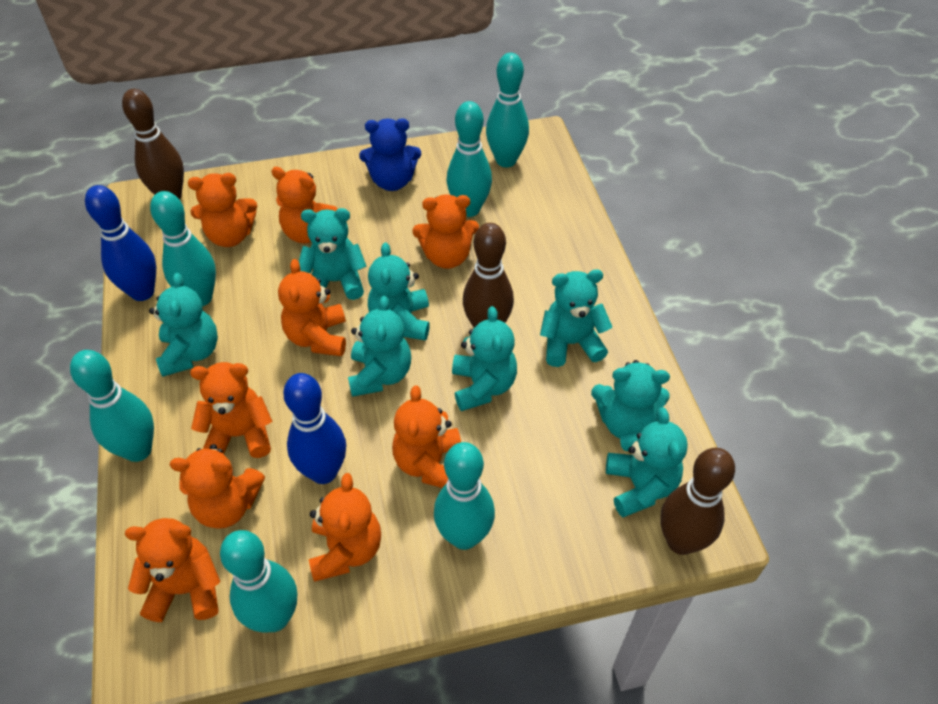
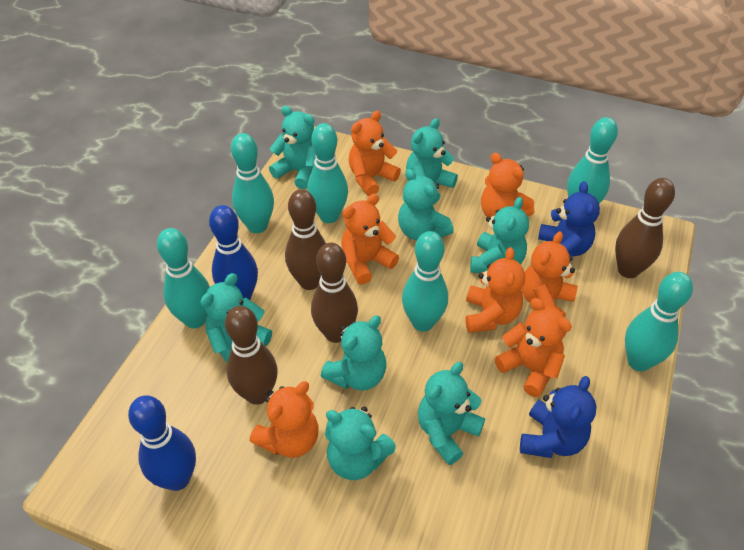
blue teddy bear: 1 -> 2
brown bowling pin: 3 -> 4
orange teddy bear: 9 -> 7

